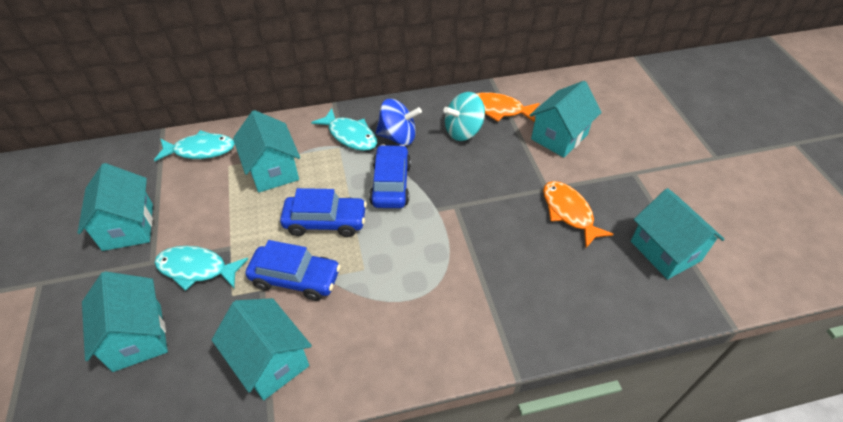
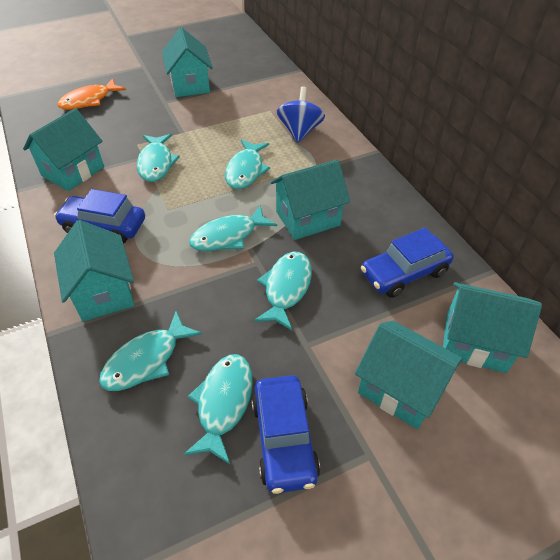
orange fish: 2 -> 1
turquoise fish: 3 -> 6
turquoise spinning top: 1 -> 0

